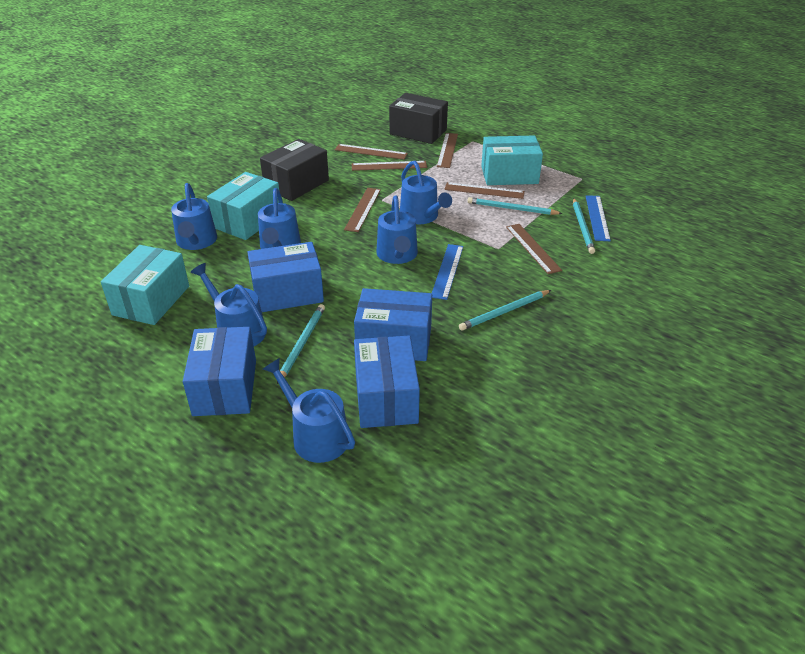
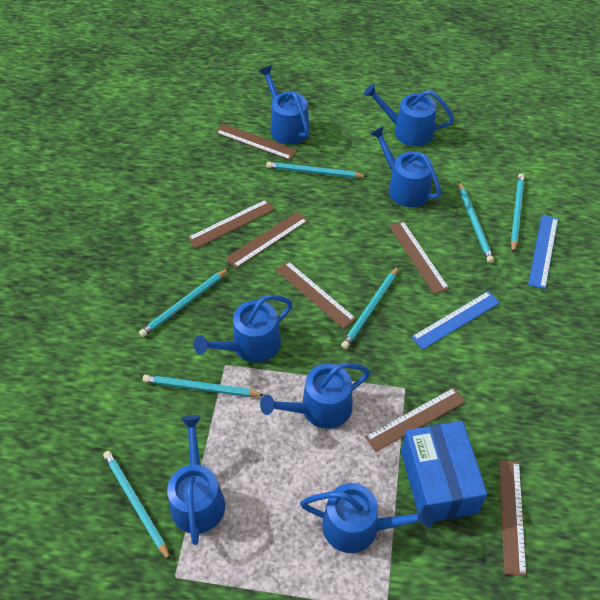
black box: 2 -> 0
blue box: 4 -> 1
blue watering can: 6 -> 7
brown ruler: 6 -> 7
turquoise box: 3 -> 0
turquoise pencil: 4 -> 7

